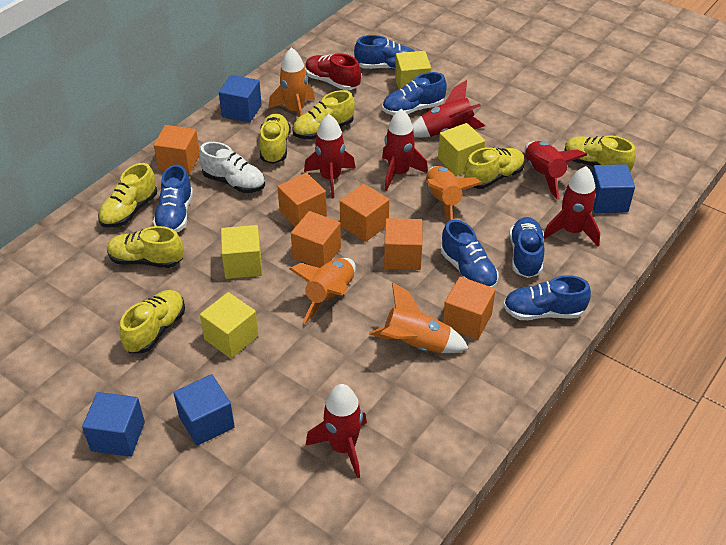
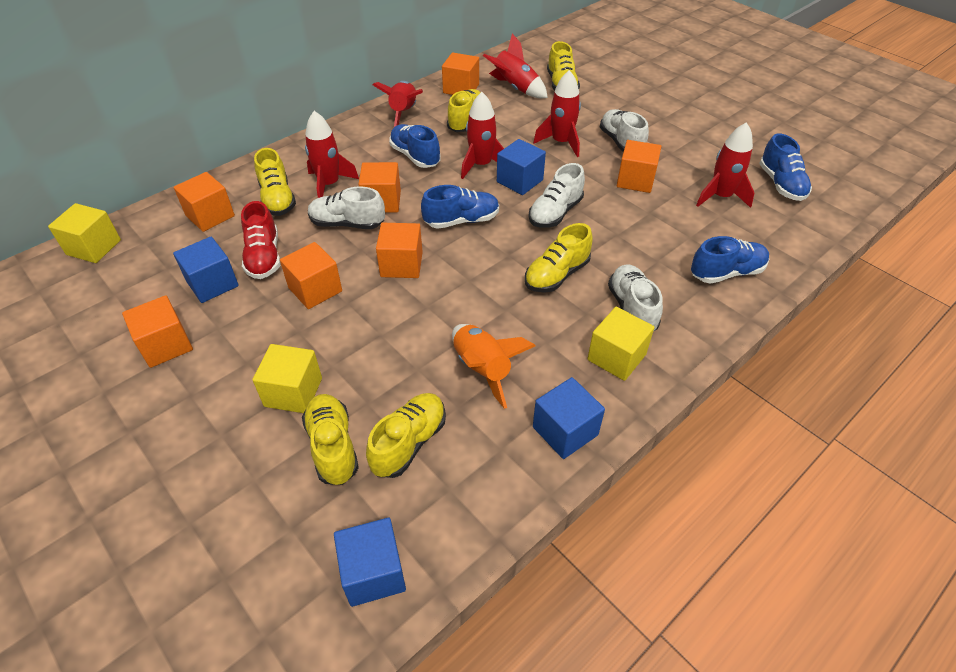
blue shoe: 6 -> 4
orange cube: 6 -> 7
orange rocket: 4 -> 1
white shoe: 1 -> 4
yellow cube: 4 -> 3
yellow shoe: 7 -> 6

